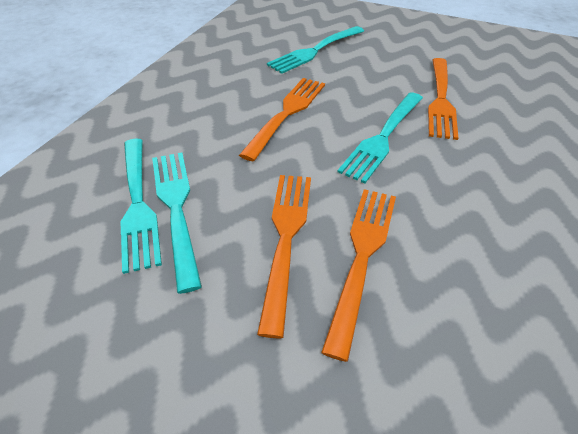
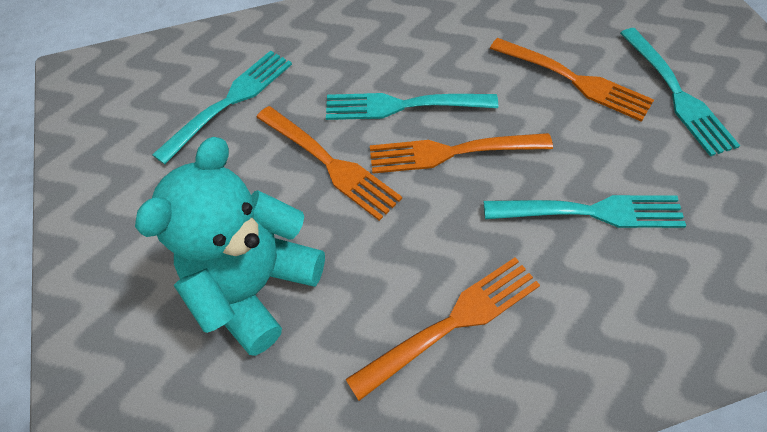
turquoise teddy bear: 0 -> 1

